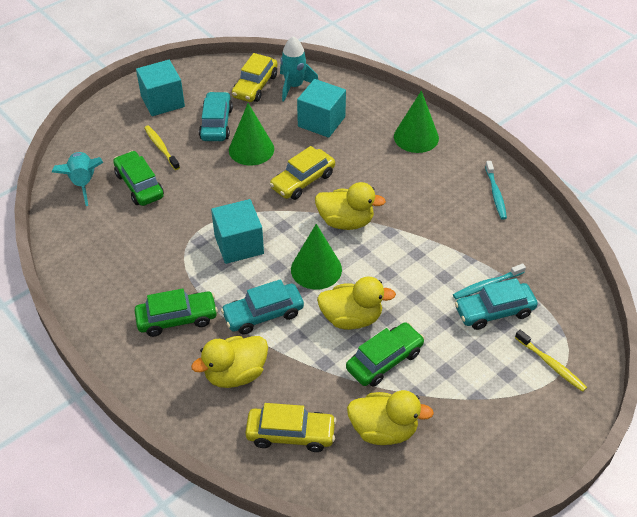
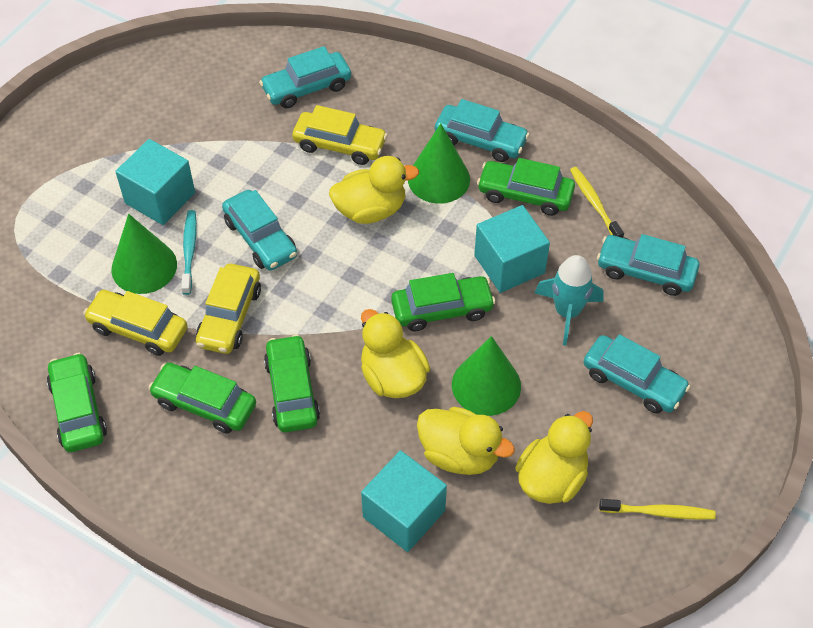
green car: 3 -> 5
turquoise car: 3 -> 5
turquoise rocket: 2 -> 1
turquoise toothbrush: 2 -> 1

